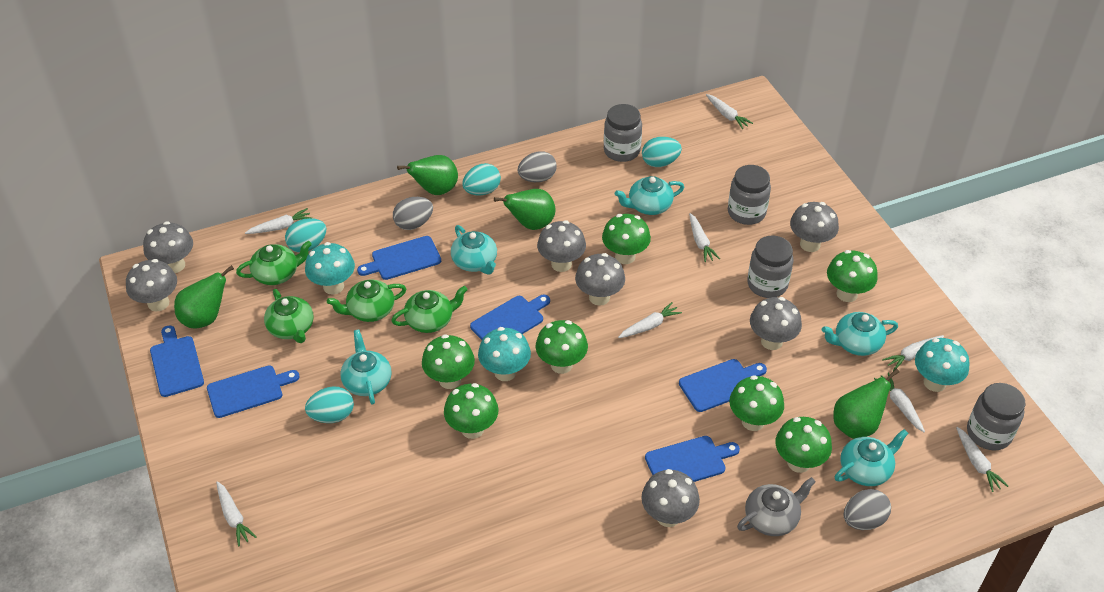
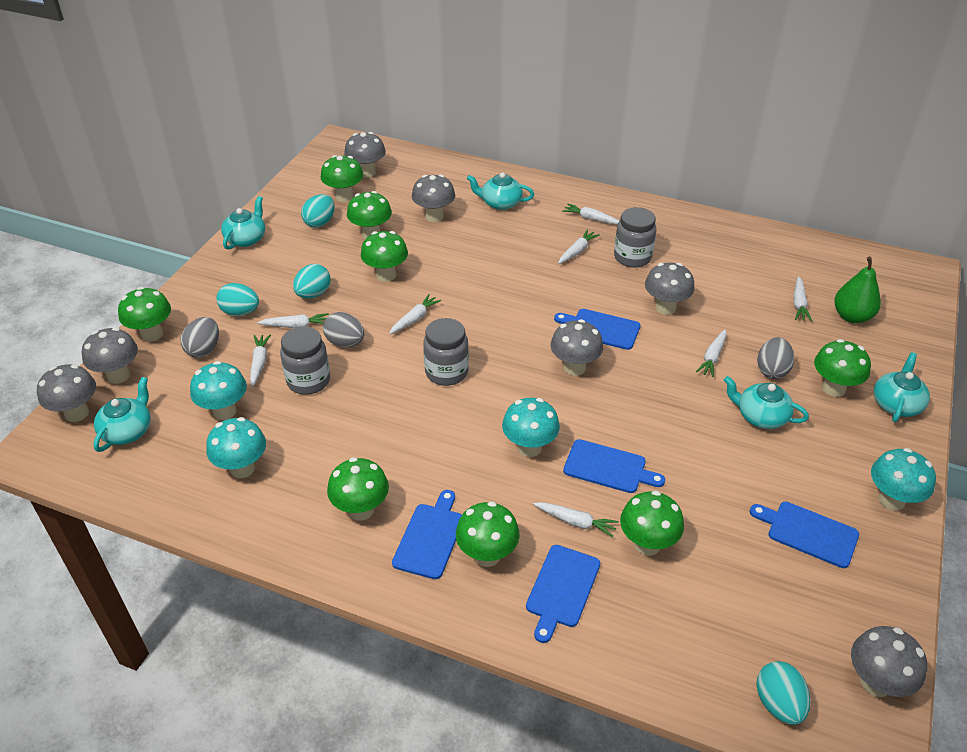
blue cutting board: 6 -> 5
green mushroom: 7 -> 8
green pear: 4 -> 1
green teapot: 4 -> 0
grey jar: 4 -> 3
grey teapot: 1 -> 0
turquoise mushroom: 3 -> 4

